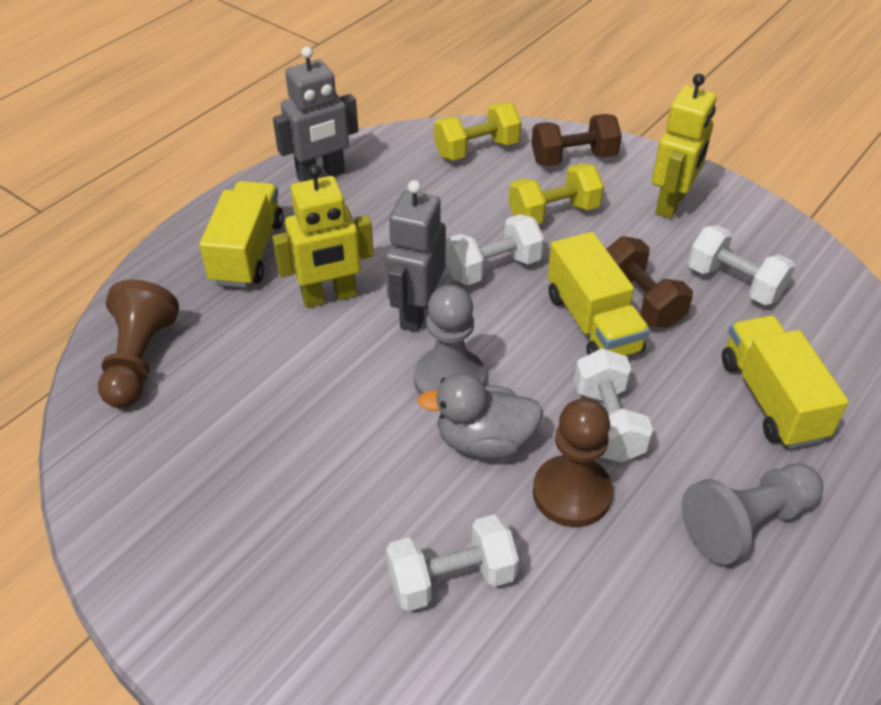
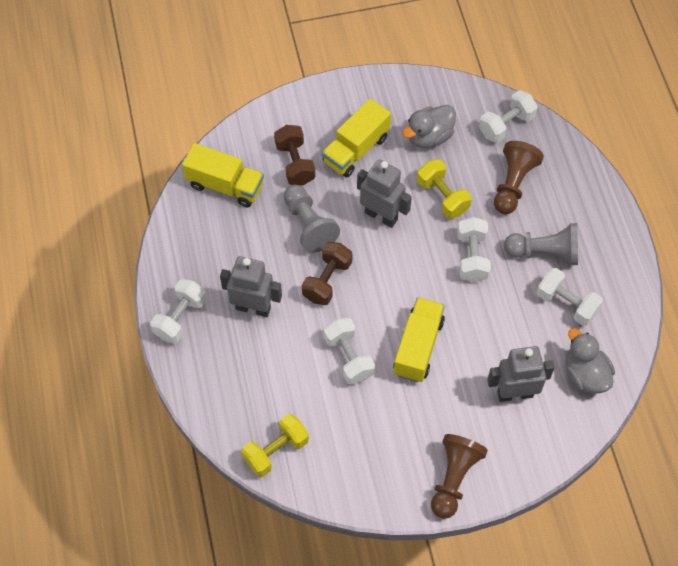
grey duck: 1 -> 2
grey robot: 2 -> 3
white dumbbell: 4 -> 5
yellow robot: 2 -> 0

